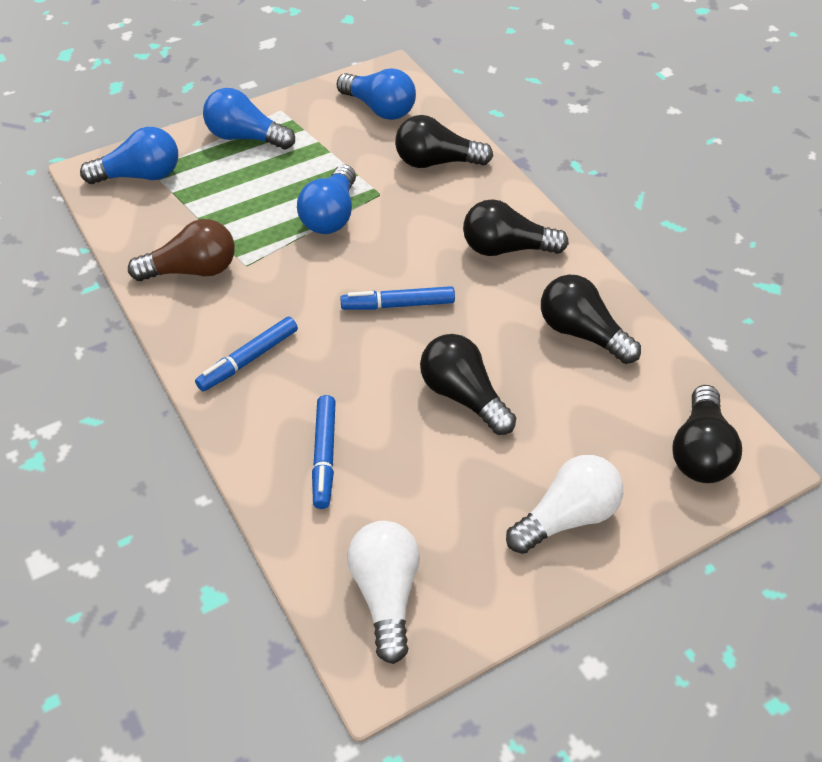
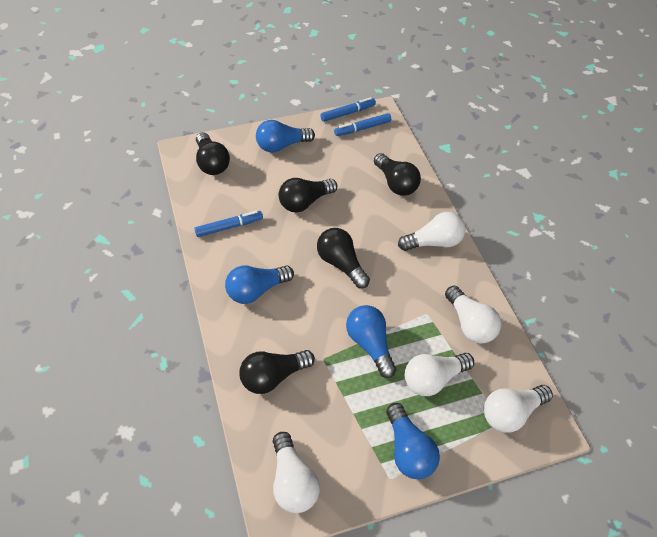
brown light bulb: 1 -> 0
white light bulb: 2 -> 5

